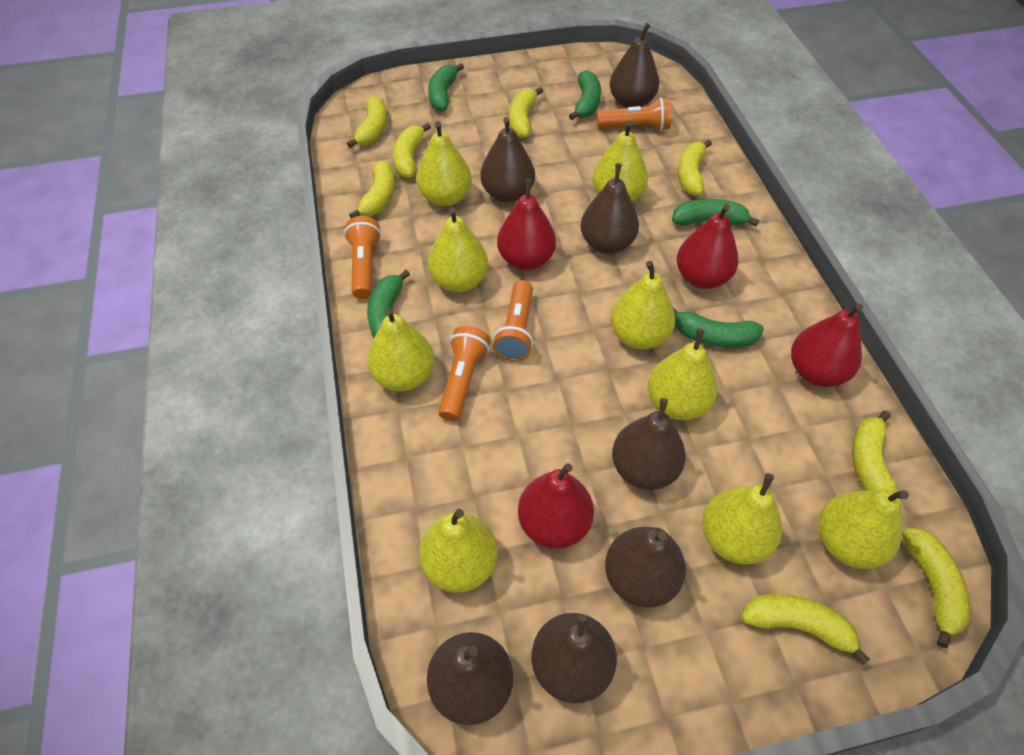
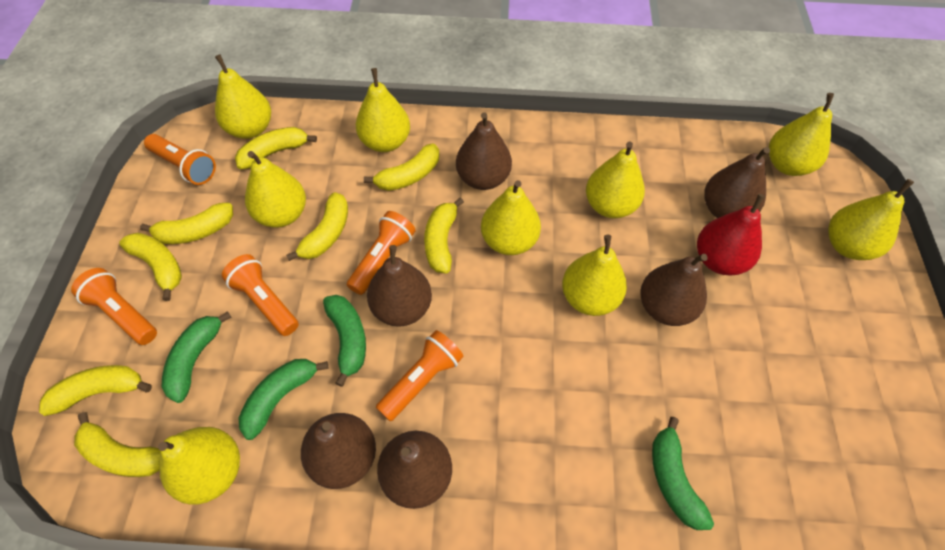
brown pear: 7 -> 6
green banana: 5 -> 4
orange flashlight: 4 -> 5
red pear: 4 -> 1

